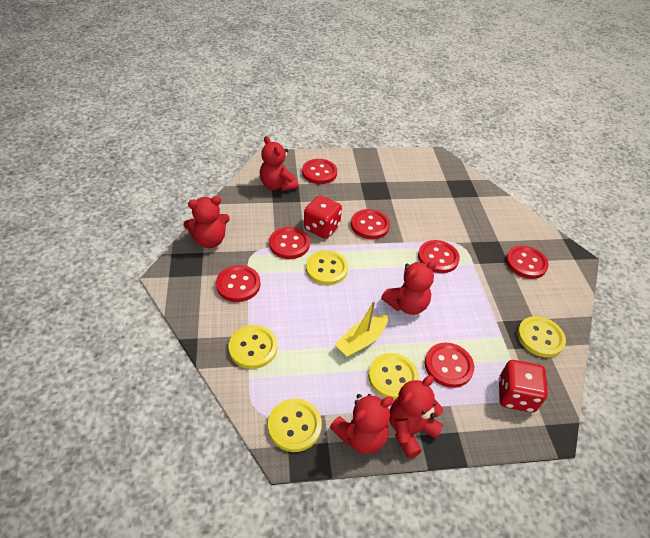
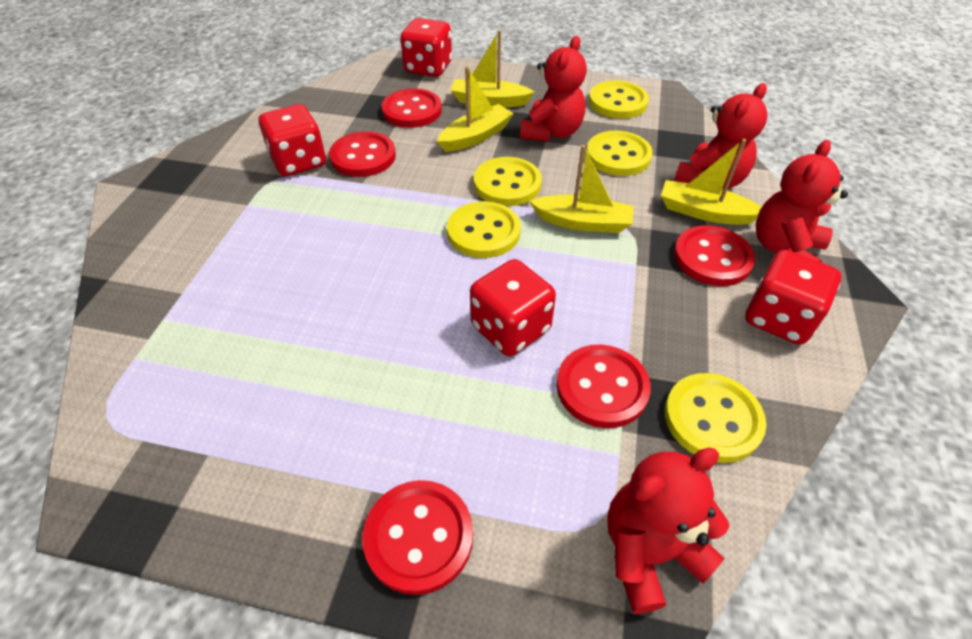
red button: 7 -> 5
red dice: 2 -> 4
red teddy bear: 5 -> 4
yellow boat: 1 -> 4

